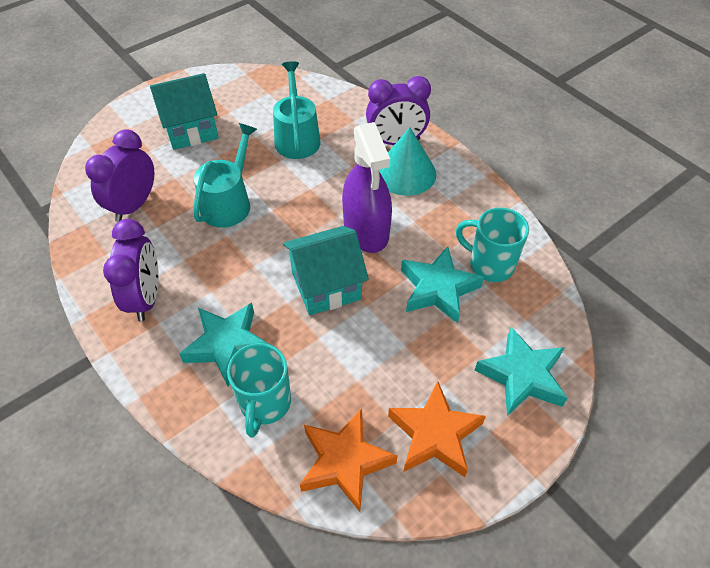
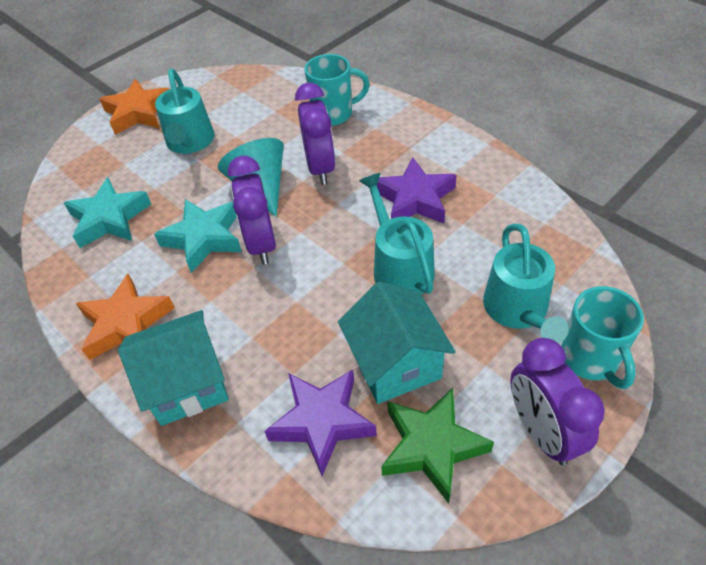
green star: 0 -> 1
purple spray bottle: 1 -> 0
purple star: 0 -> 2
turquoise star: 3 -> 2
turquoise watering can: 2 -> 3

